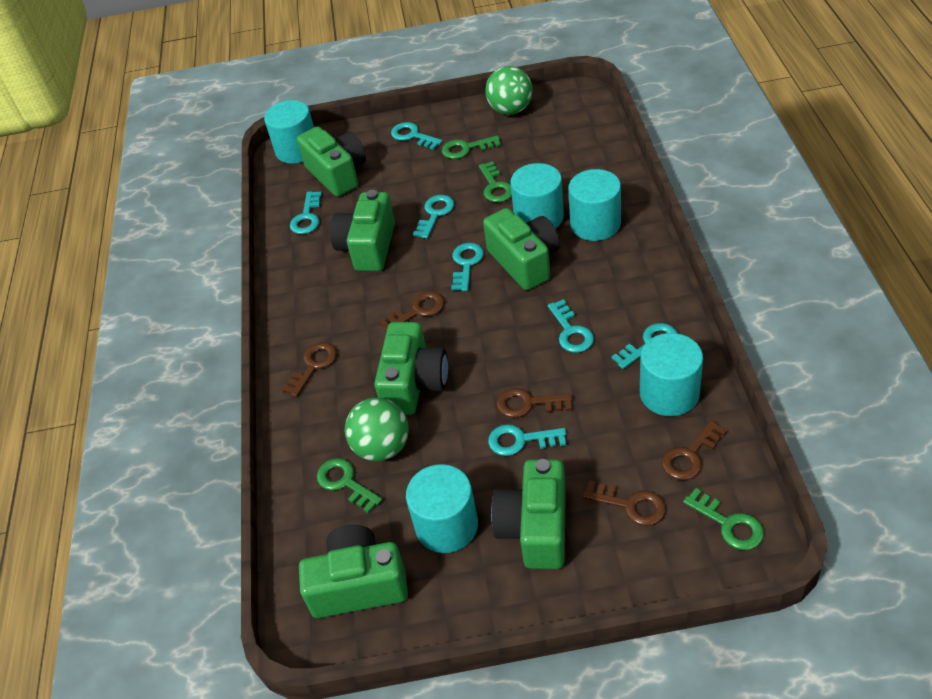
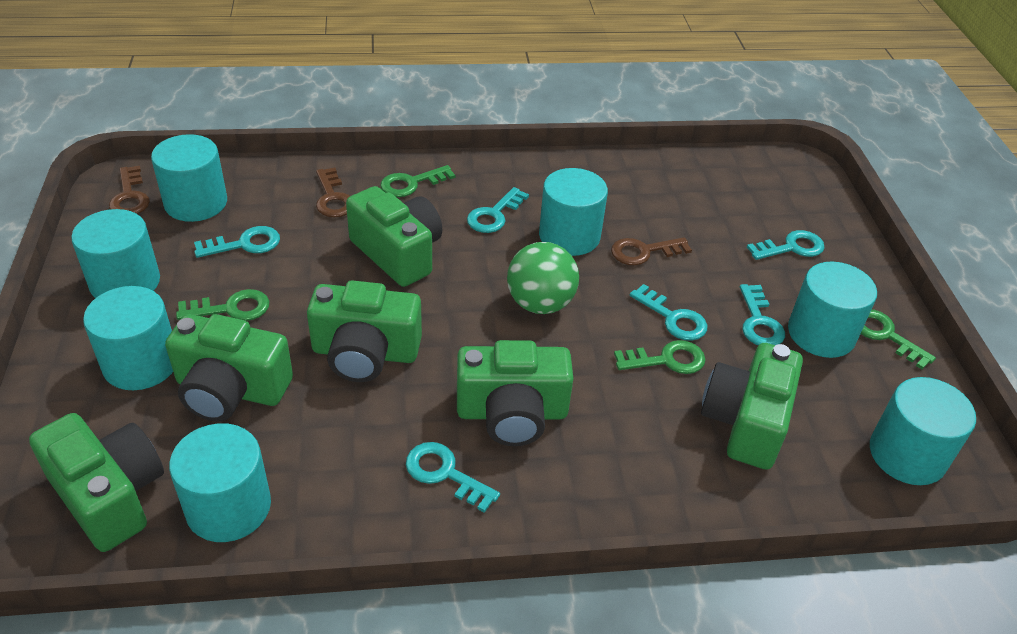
brown key: 5 -> 3
green ball: 2 -> 1
turquoise cylinder: 5 -> 7
turquoise key: 7 -> 6

